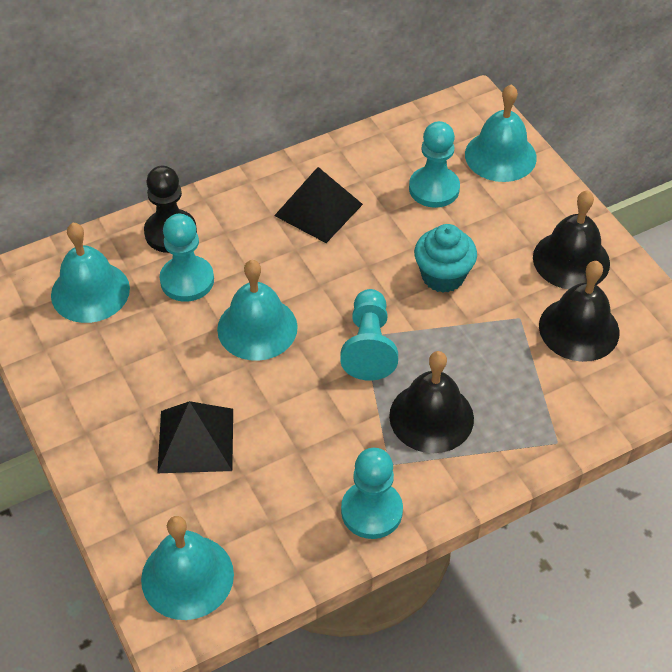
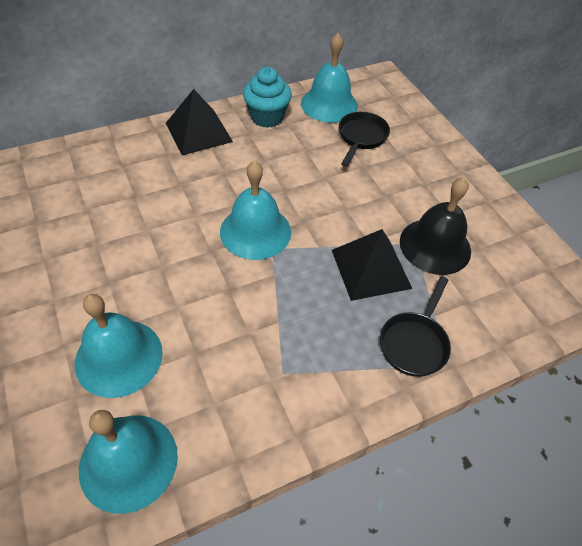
black bell: 3 -> 1
black pan: 0 -> 2
black pawn: 1 -> 0
turquoise pawn: 4 -> 0

